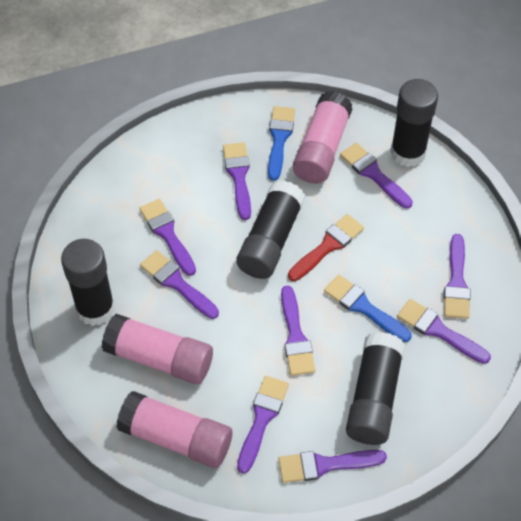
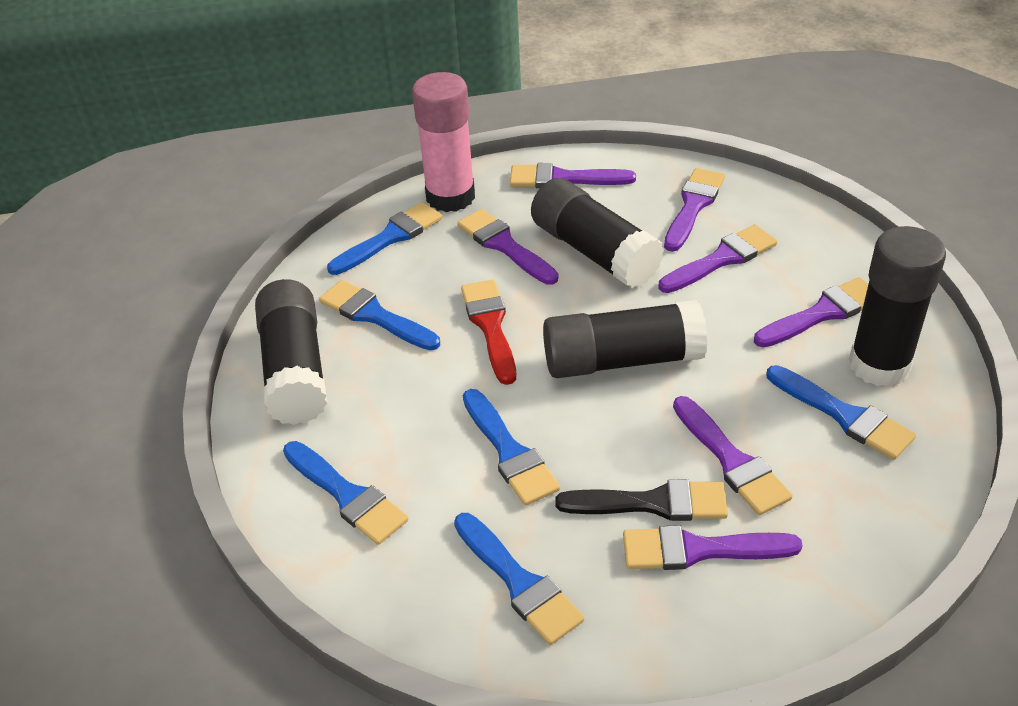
black brush: 0 -> 1
blue brush: 2 -> 6
pink glue stick: 3 -> 1
purple brush: 9 -> 7

